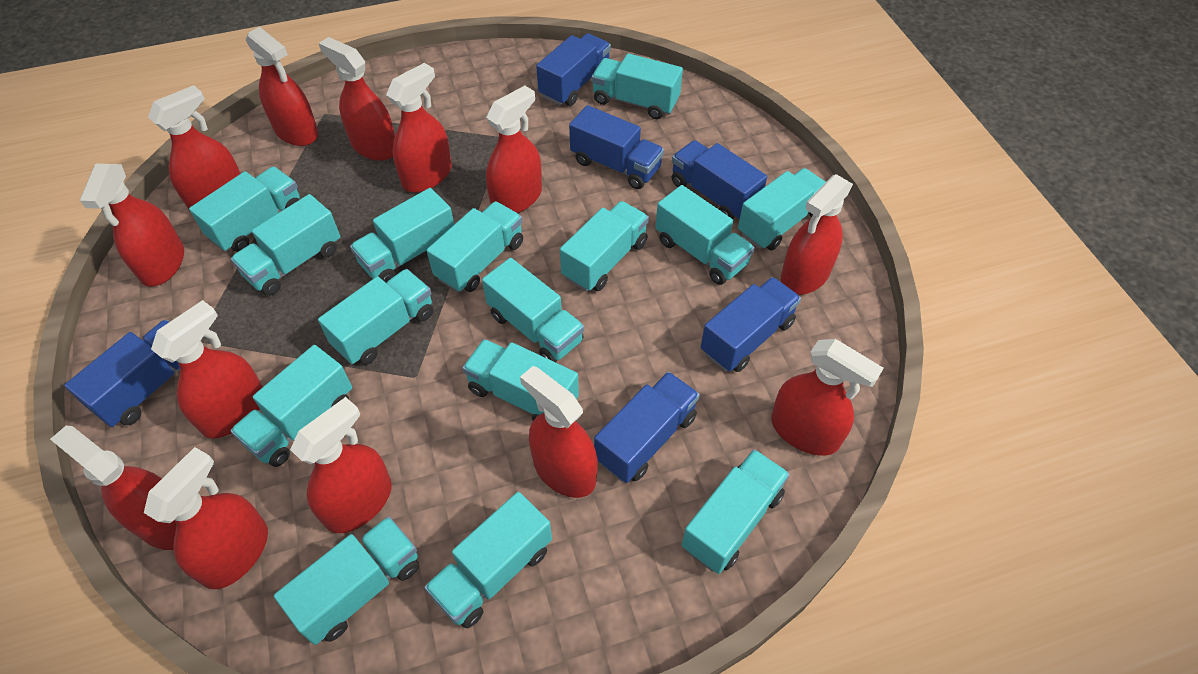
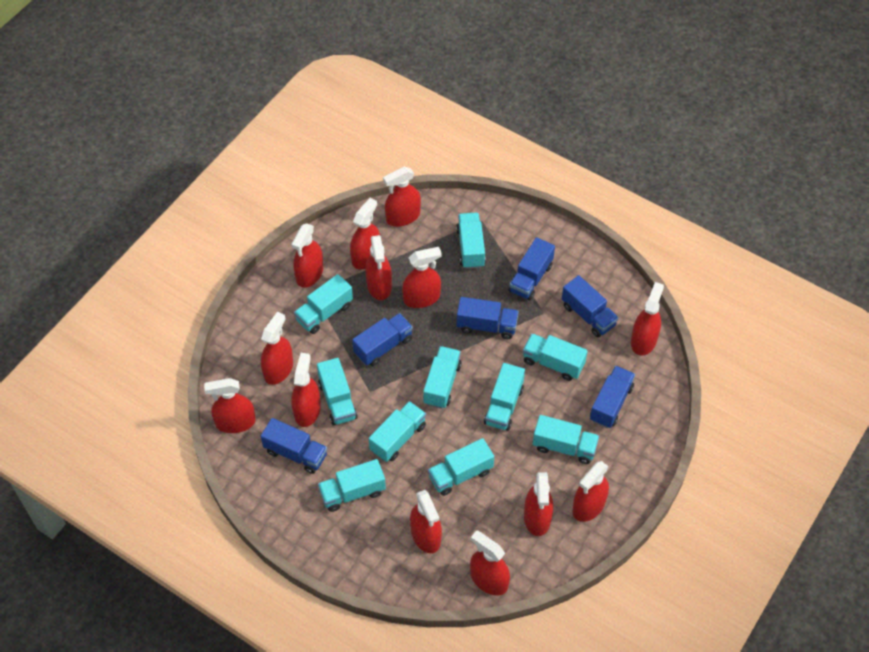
turquoise truck: 15 -> 10

